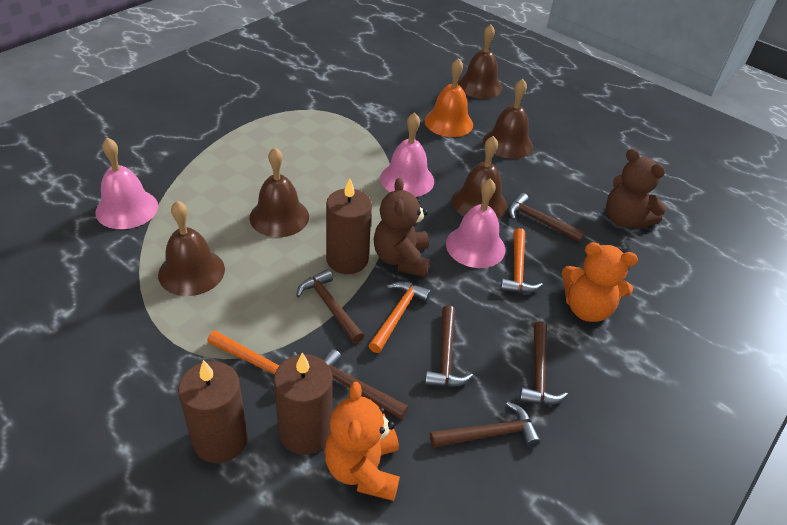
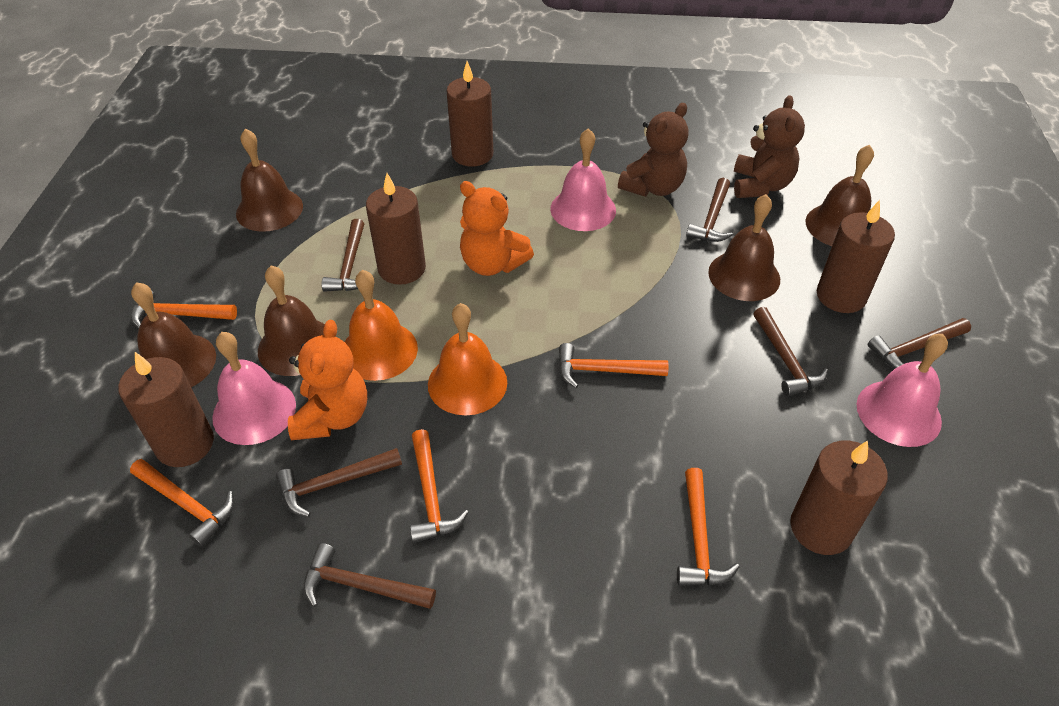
brown candle: 3 -> 5
orange bell: 1 -> 2
orange hammer: 3 -> 5

